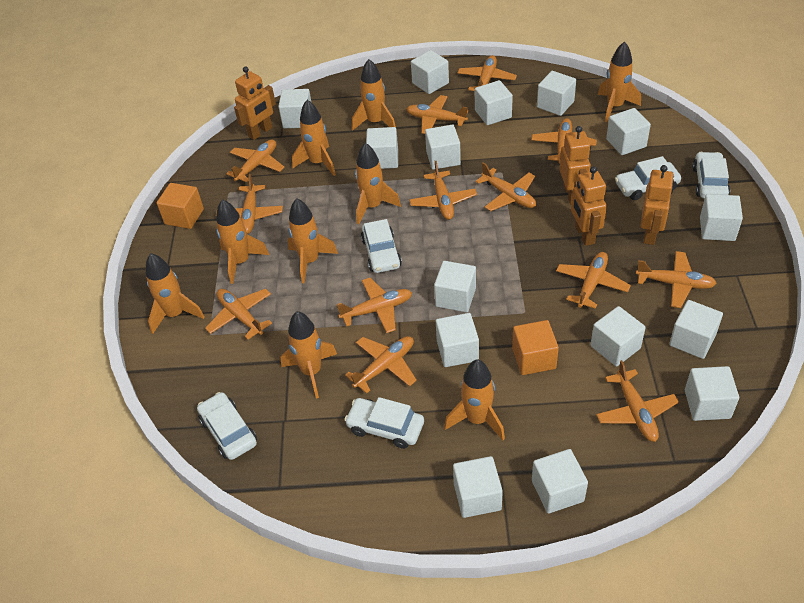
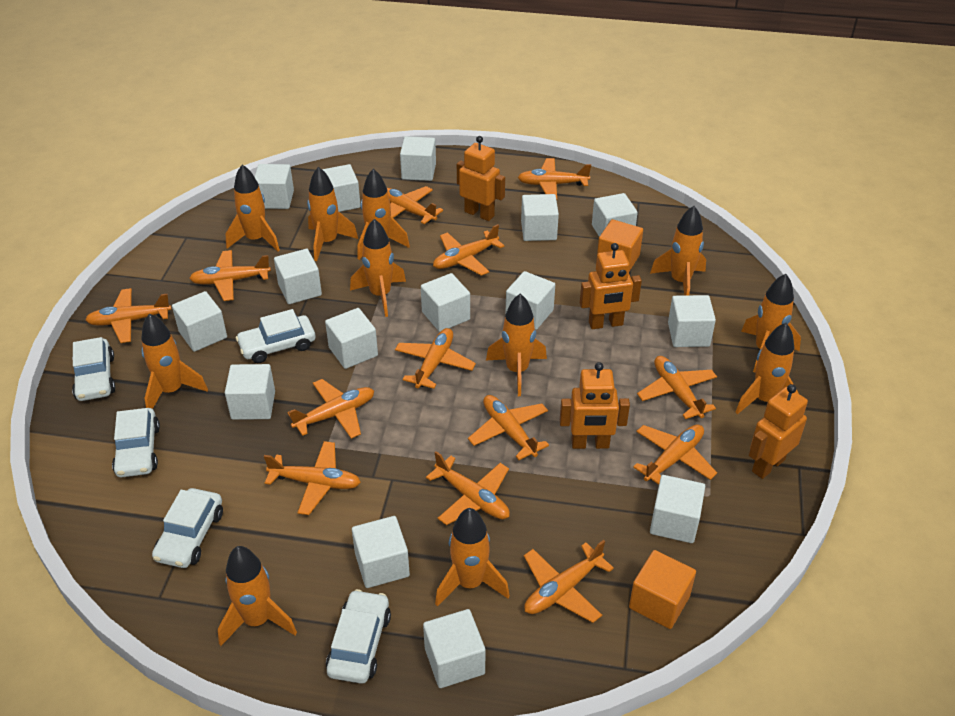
orange rocket: 9 -> 11

